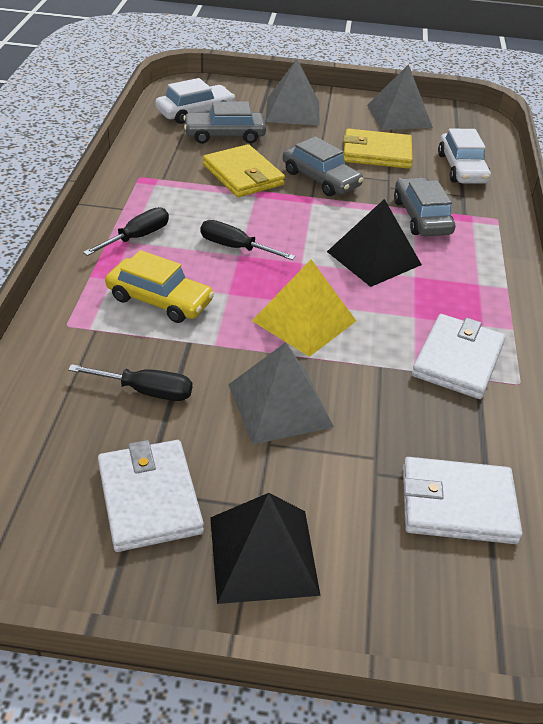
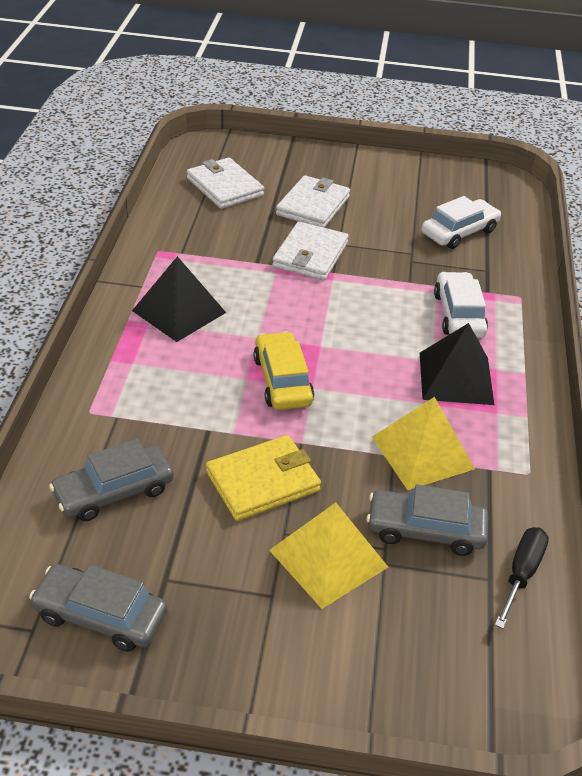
black screwdriver: 3 -> 1
grey pyramid: 3 -> 0
yellow pyramid: 1 -> 2
yellow wallet: 2 -> 1

